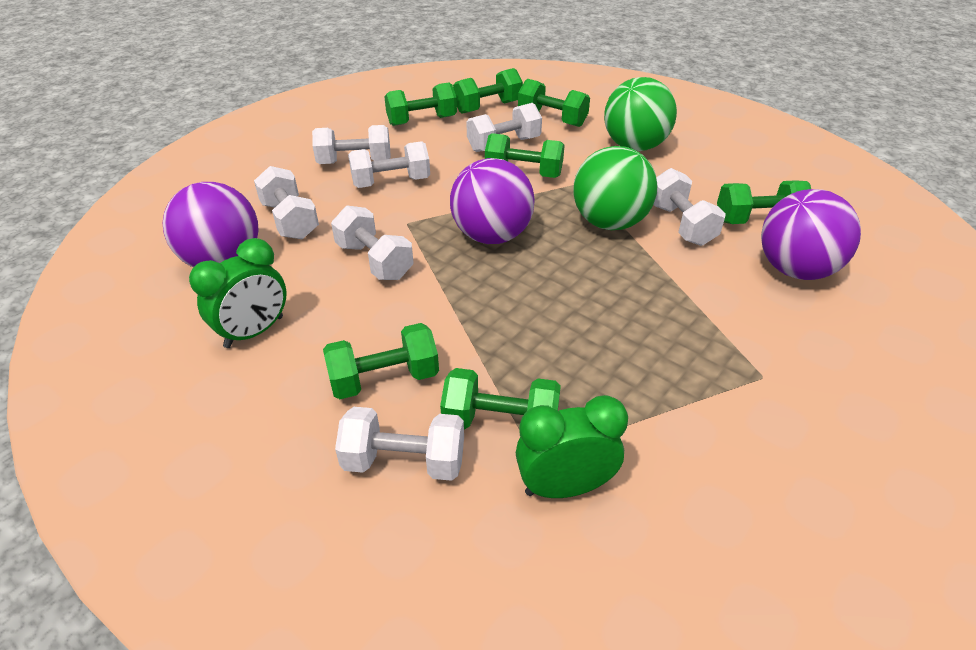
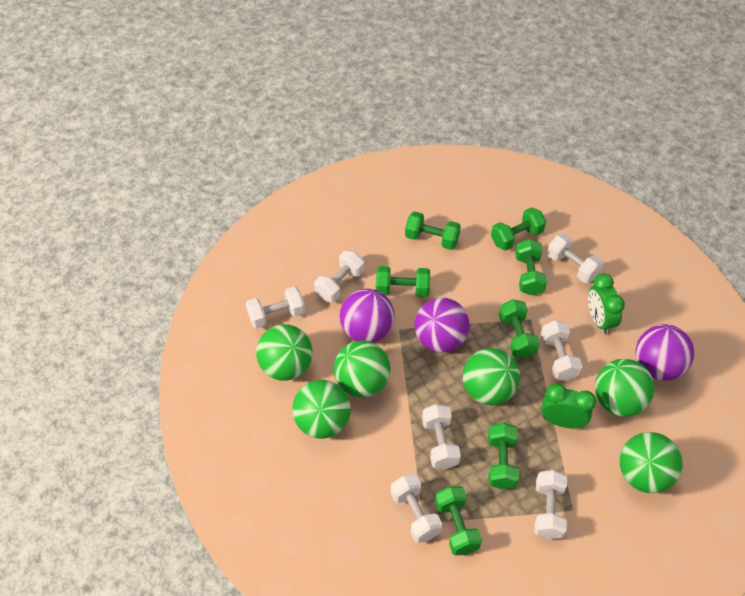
green ball: 2 -> 6

